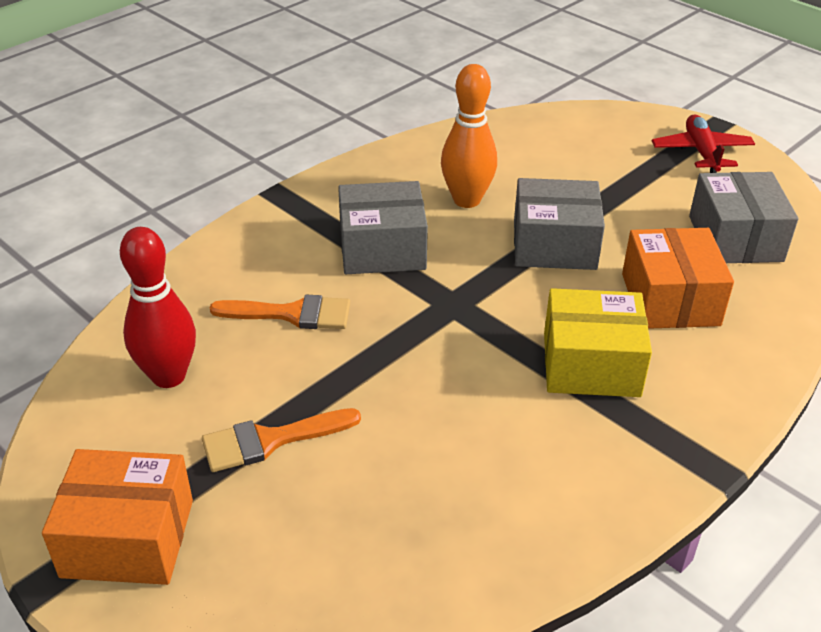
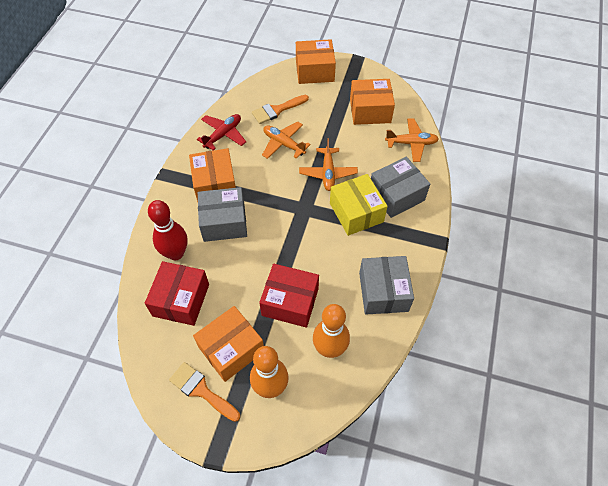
orange bowling pin: 1 -> 2
orange box: 2 -> 4
orange plane: 0 -> 3
red box: 0 -> 2

